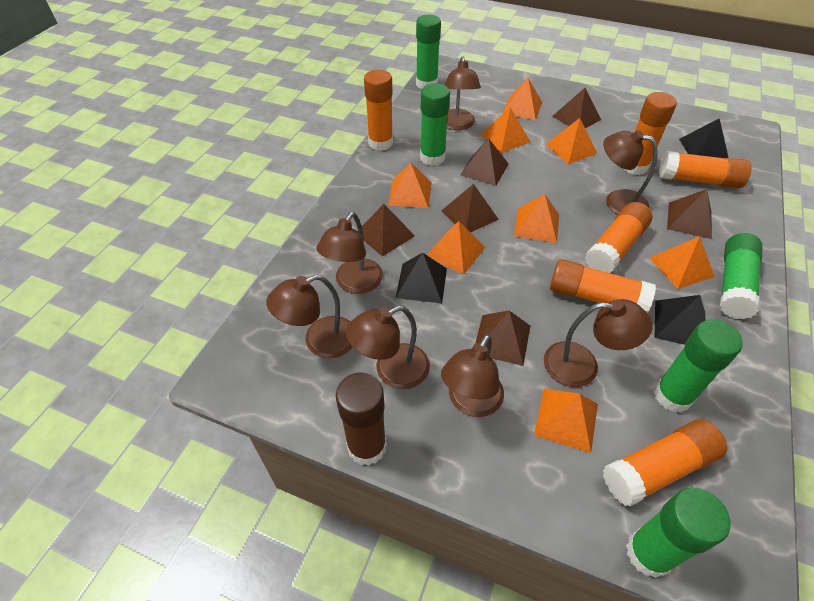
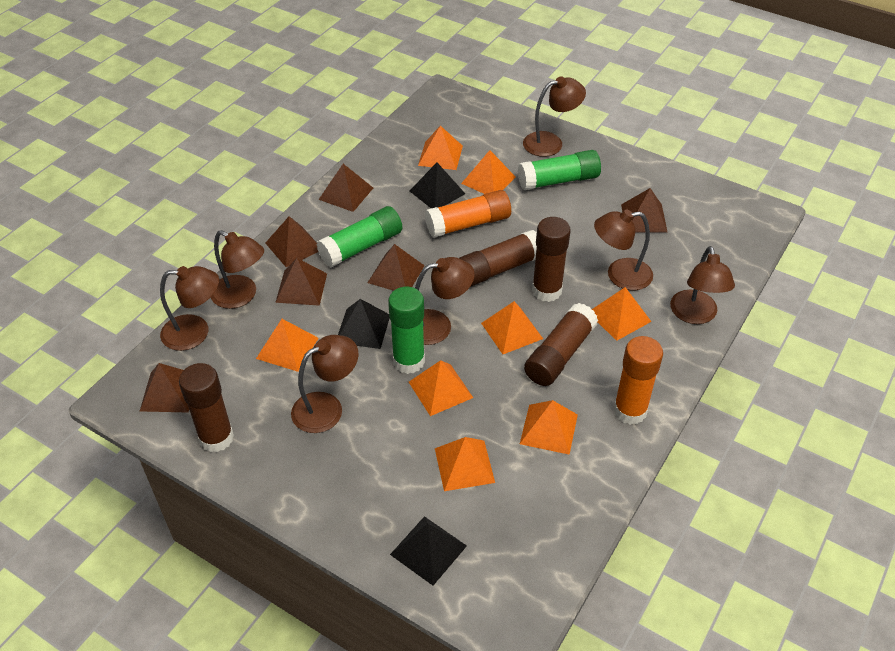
brown glue stick: 1 -> 4
green glue stick: 5 -> 3
orange glue stick: 6 -> 2

